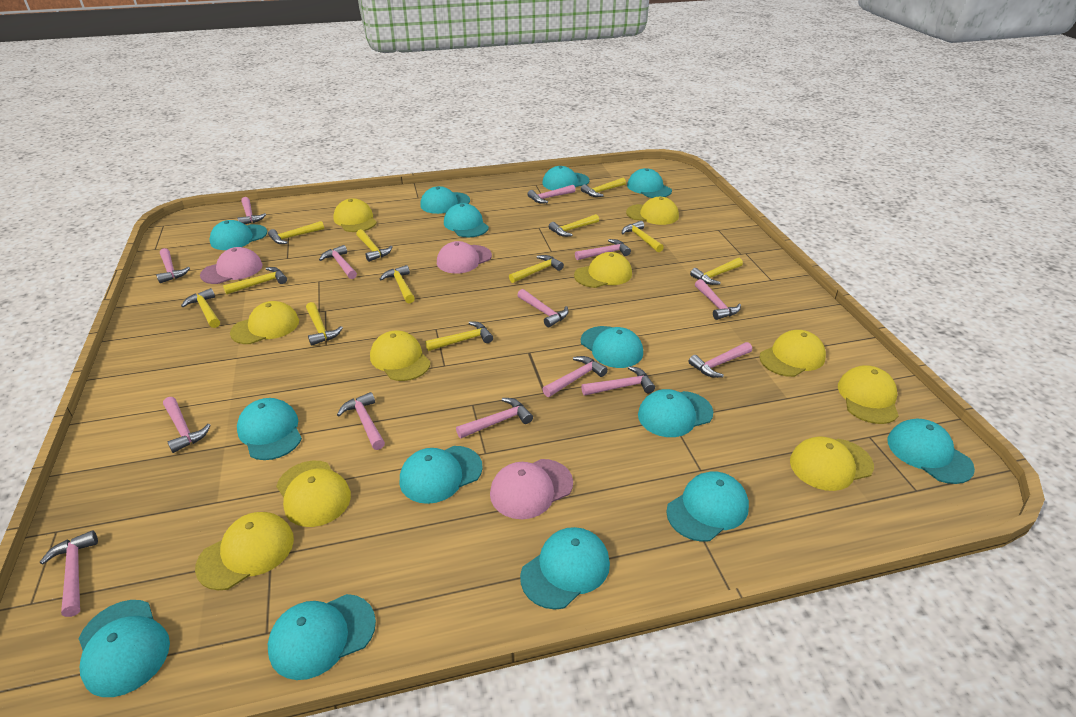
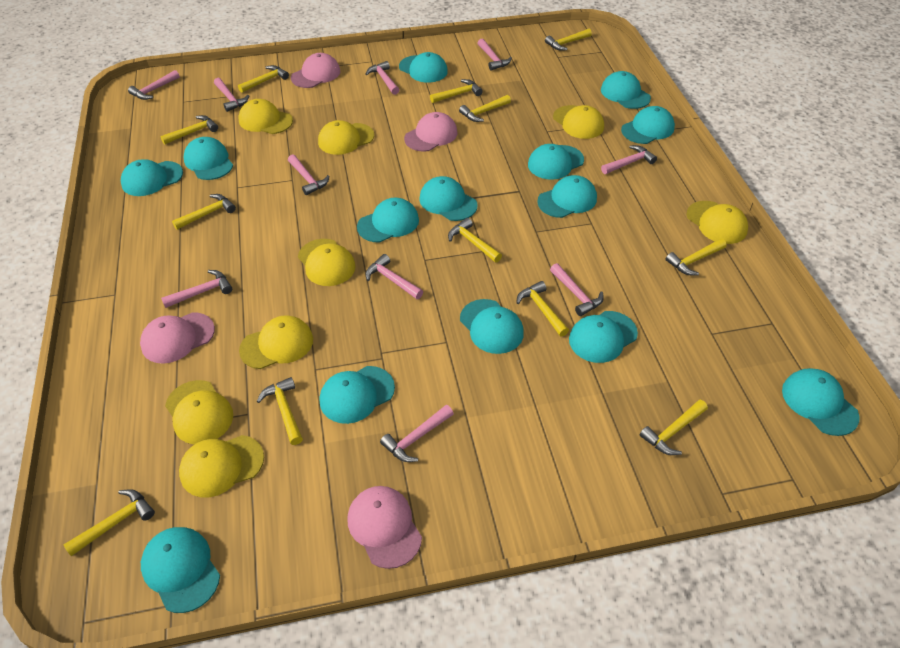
pink cap: 3 -> 4
pink hammer: 14 -> 10
yellow cap: 10 -> 8

